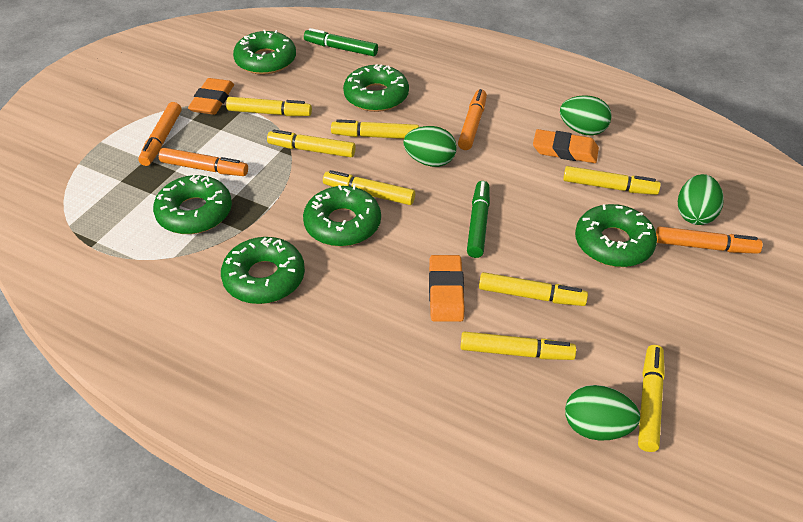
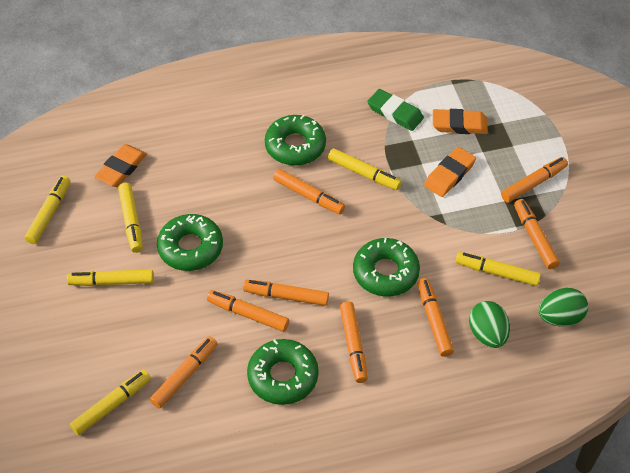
green donut: 6 -> 4
green egg: 4 -> 2
green eraser: 0 -> 1
green marker: 2 -> 0
orange marker: 4 -> 8
yellow marker: 8 -> 6

